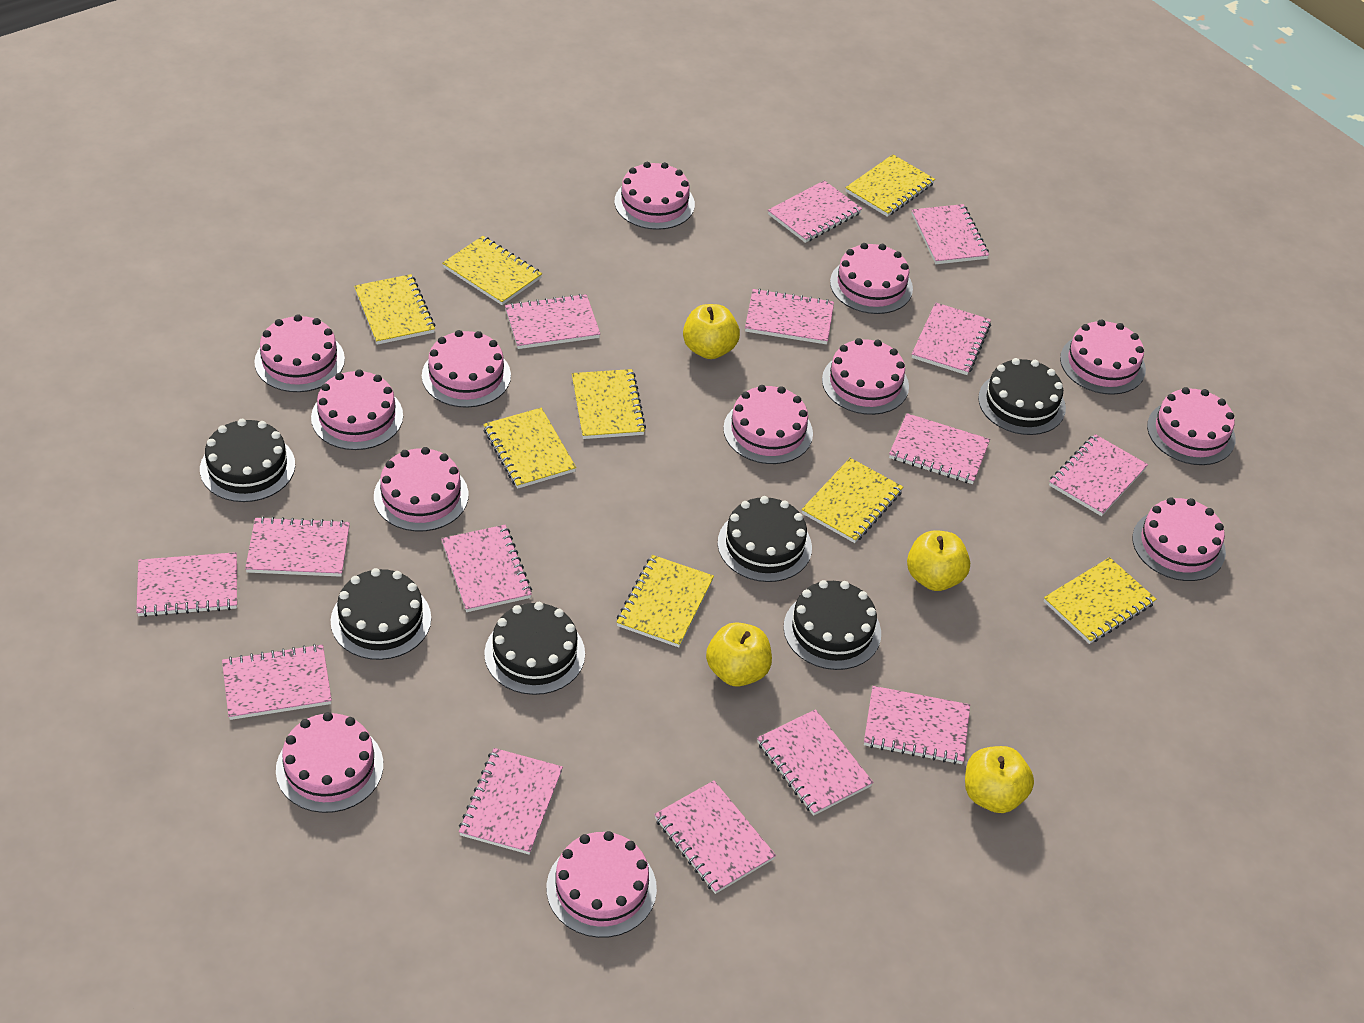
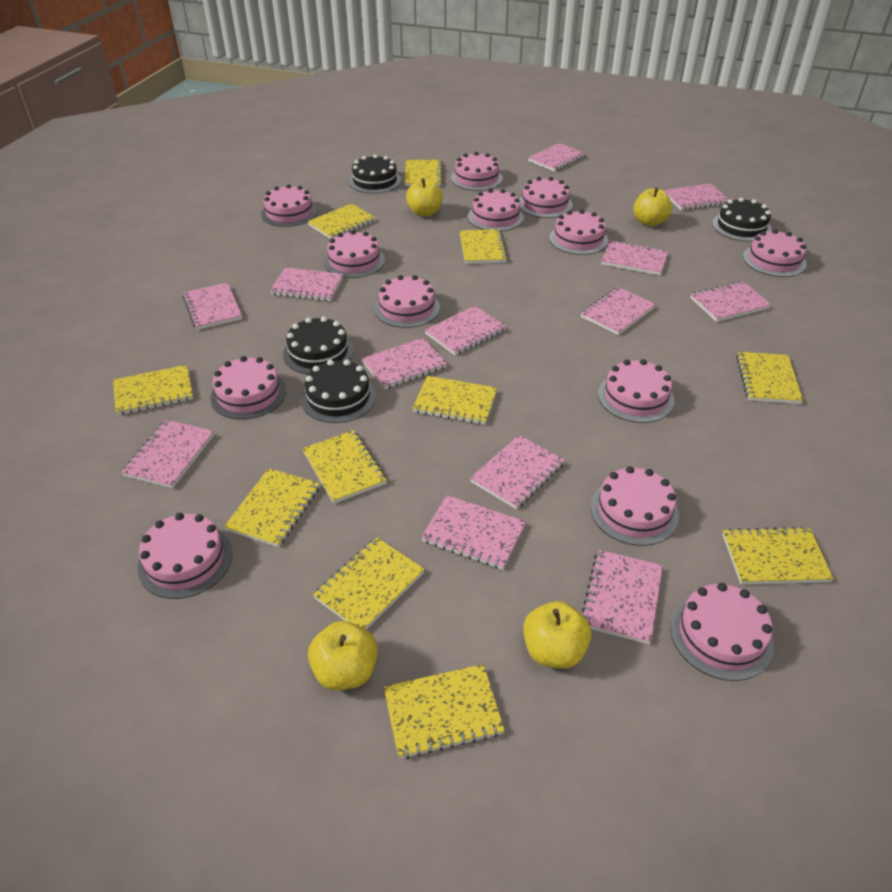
black cake: 6 -> 4
pink notebook: 15 -> 13
yellow notebook: 8 -> 11

